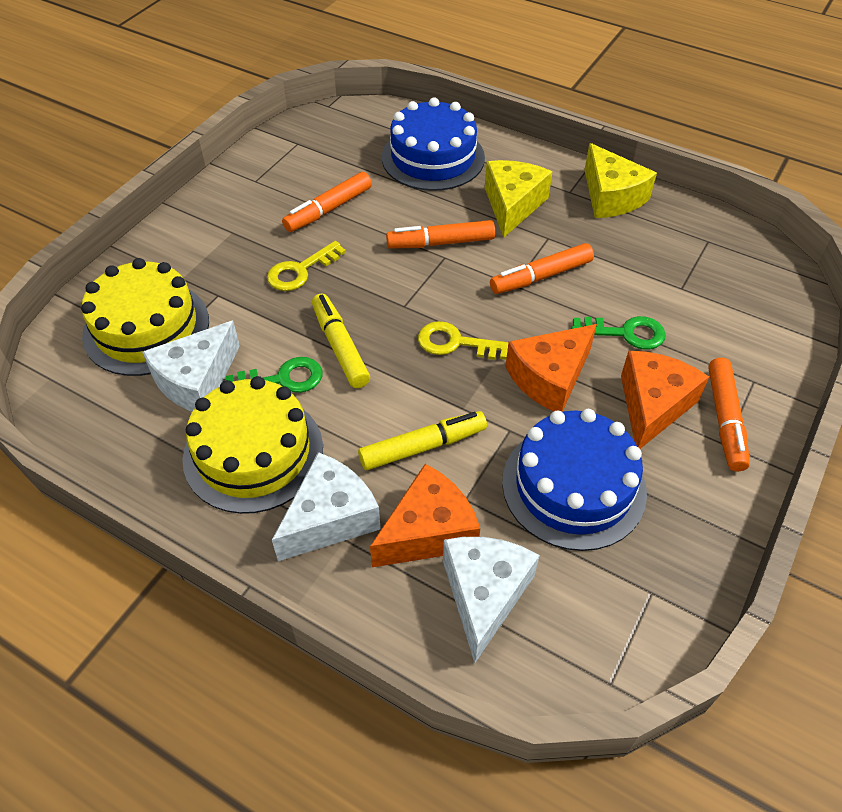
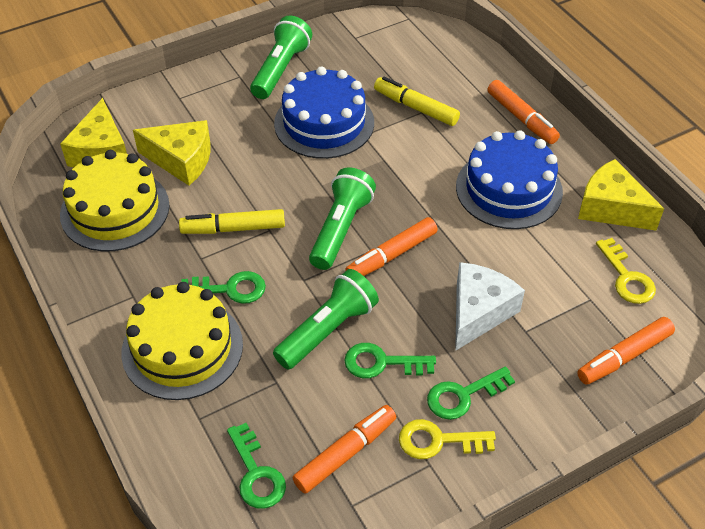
green flashlight: 0 -> 3
green key: 2 -> 4
orange cheese: 3 -> 0
white cheese: 3 -> 1
yellow cheese: 2 -> 3

